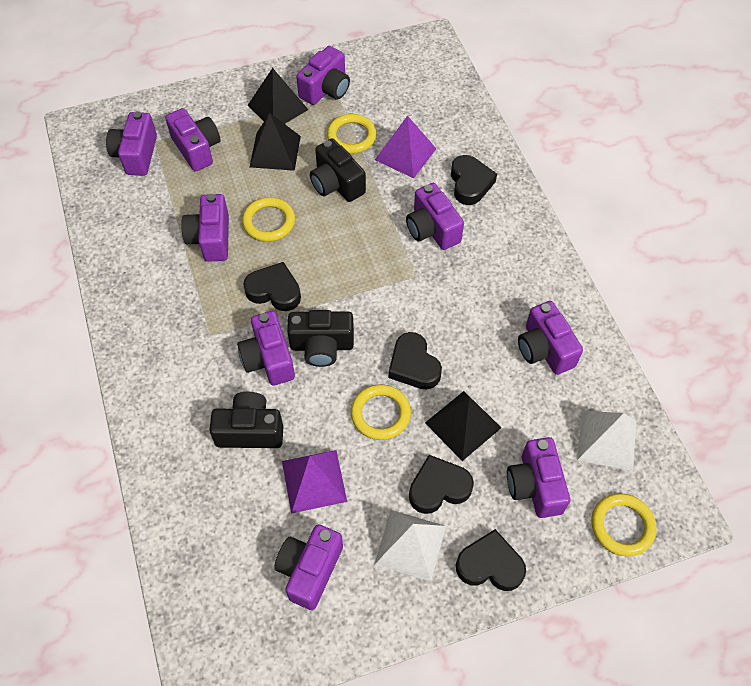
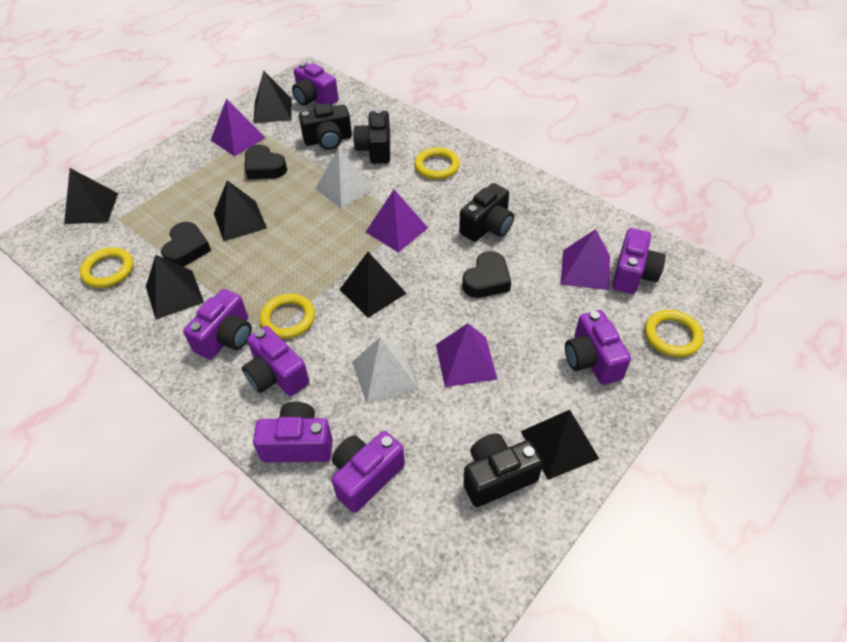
black camera: 3 -> 4
black heart: 5 -> 3
black pyramid: 3 -> 6
purple camera: 9 -> 7
purple pyramid: 2 -> 4

